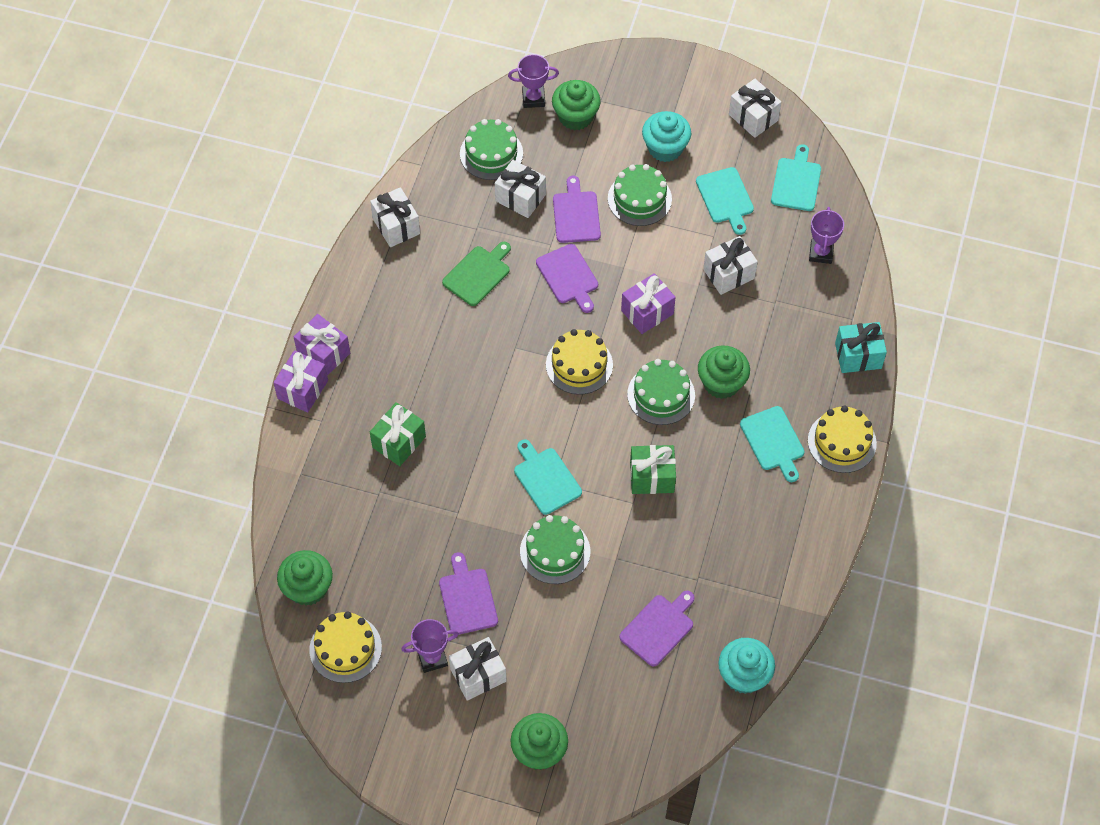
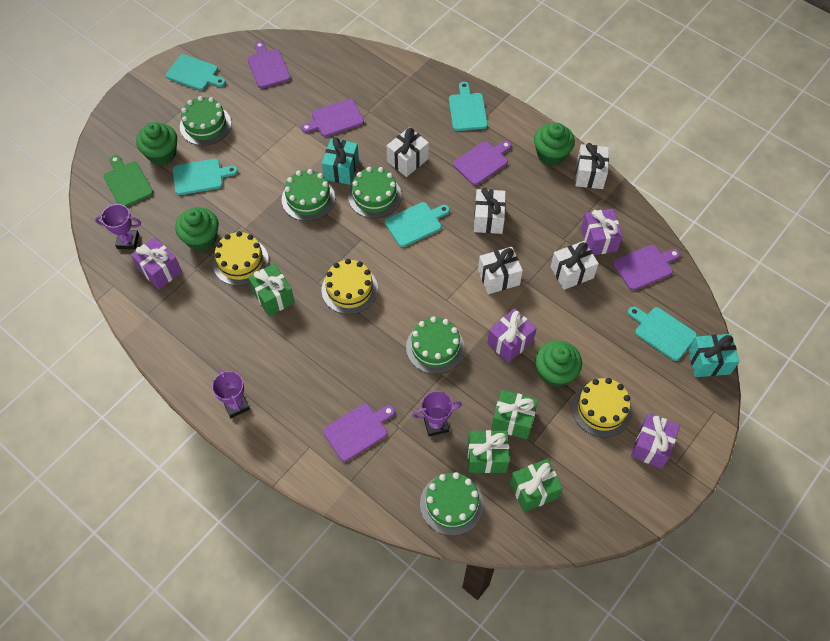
green cake: 4 -> 5
green gift: 2 -> 4
purple cutting board: 4 -> 5
purple gift: 3 -> 4
turquoise cupcake: 2 -> 0
turquoise cutting board: 4 -> 5
turquoise gift: 1 -> 2

